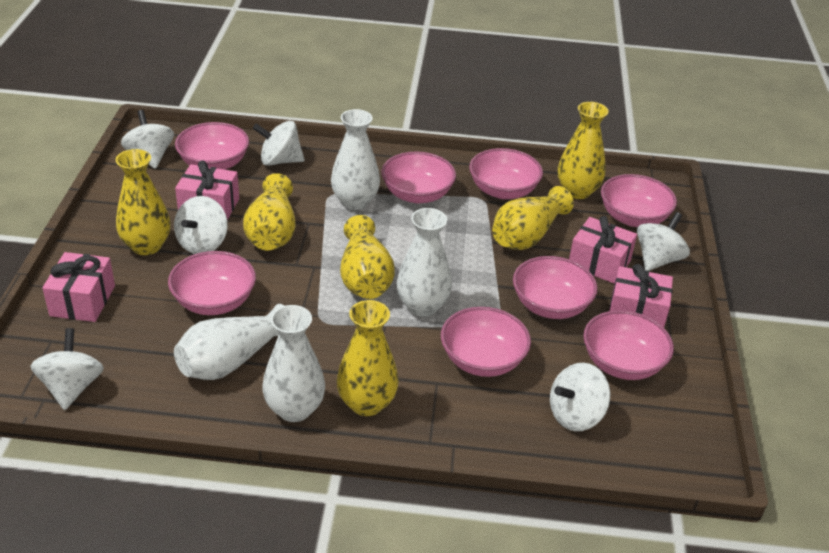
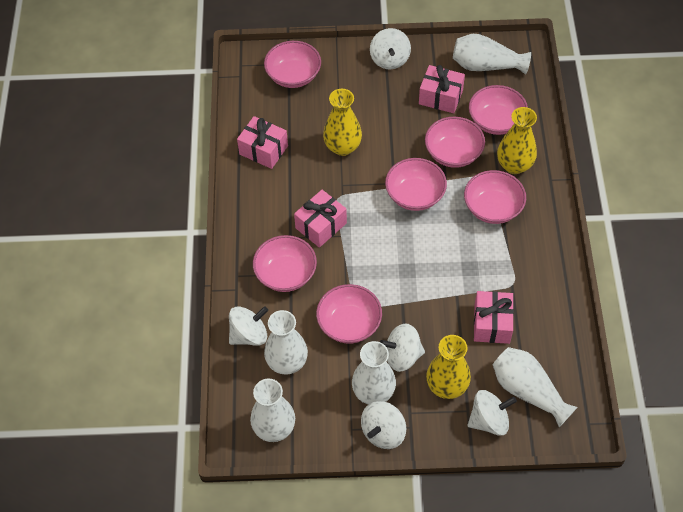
pink bowl: 8 -> 7
white spinning top: 6 -> 5
white vase: 4 -> 5
yellow vase: 6 -> 3

